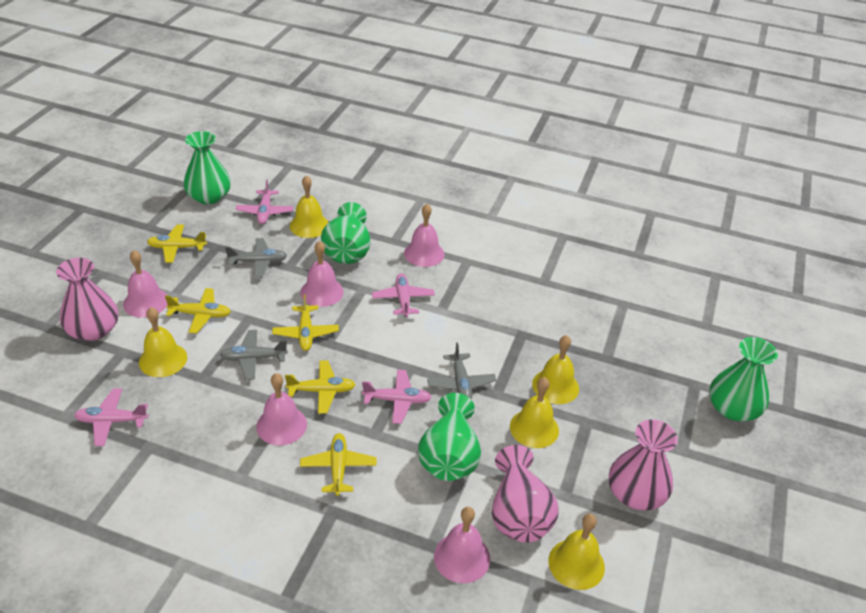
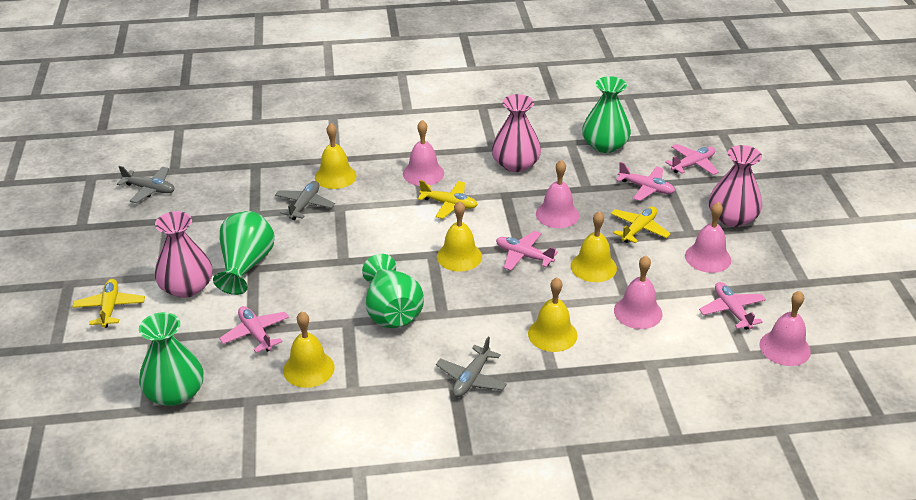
pink plane: 4 -> 5
yellow plane: 5 -> 3

